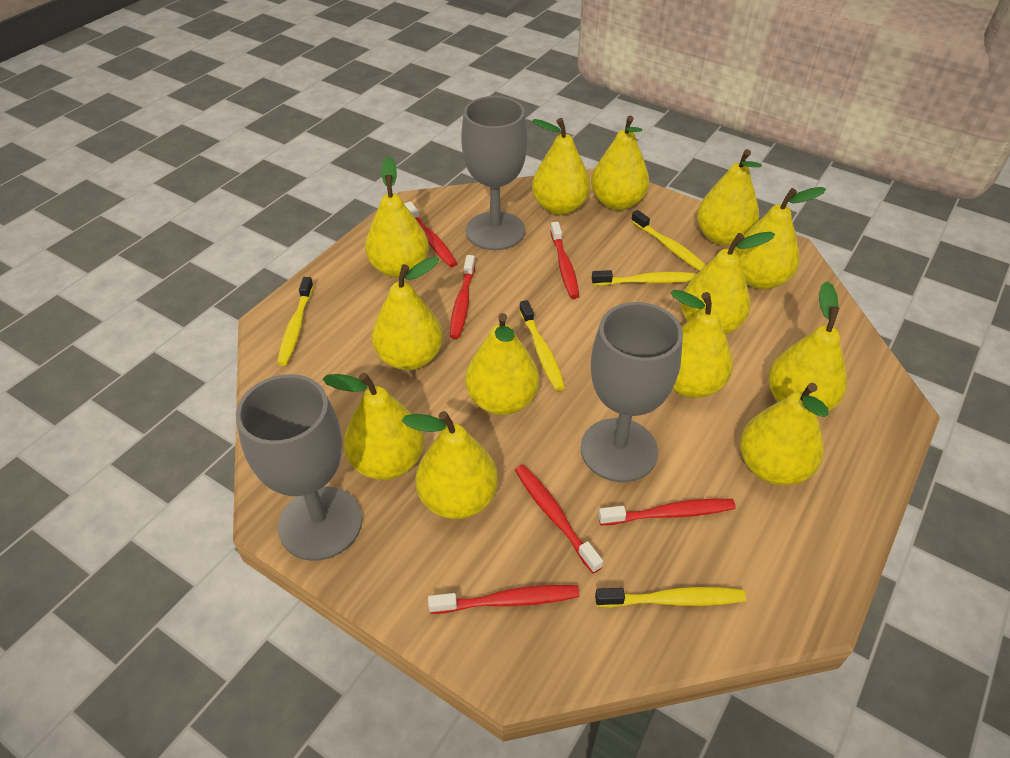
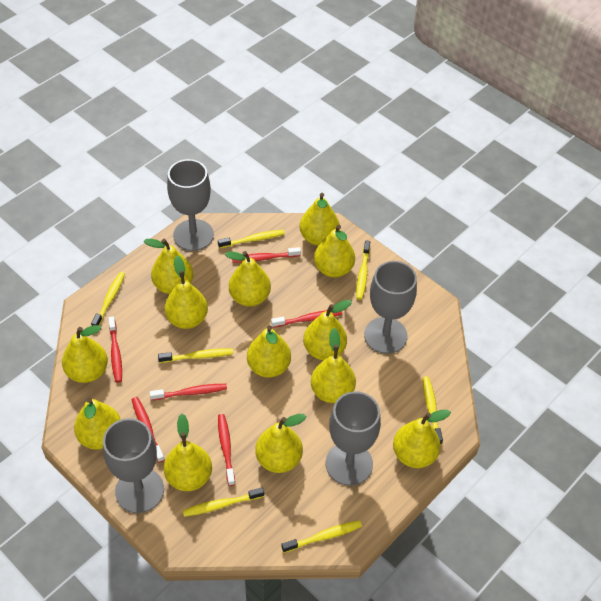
grey goblet: 3 -> 4
yellow toothbrush: 5 -> 7

